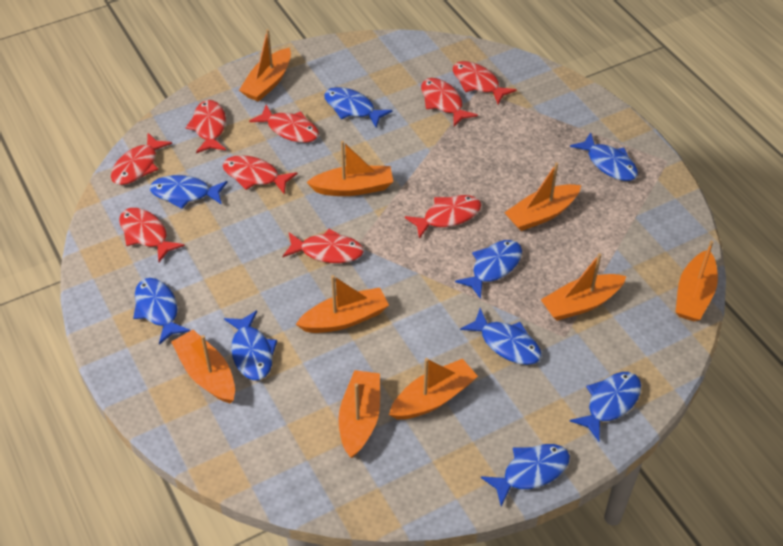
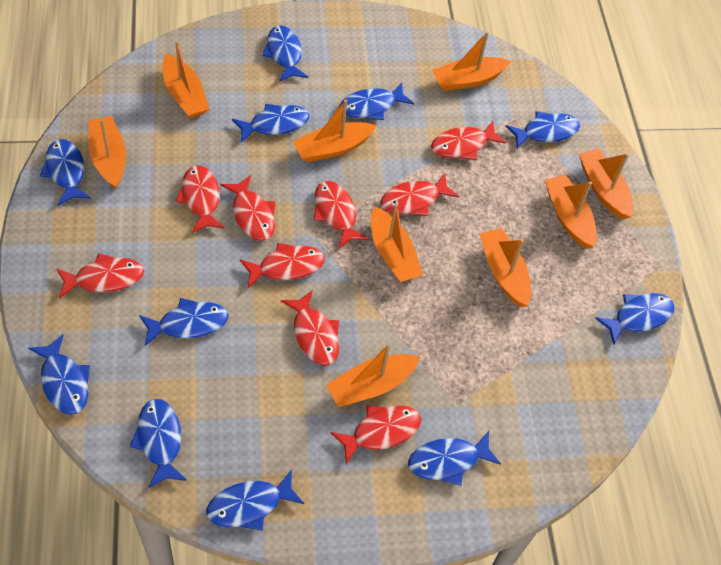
blue fish: 9 -> 11

